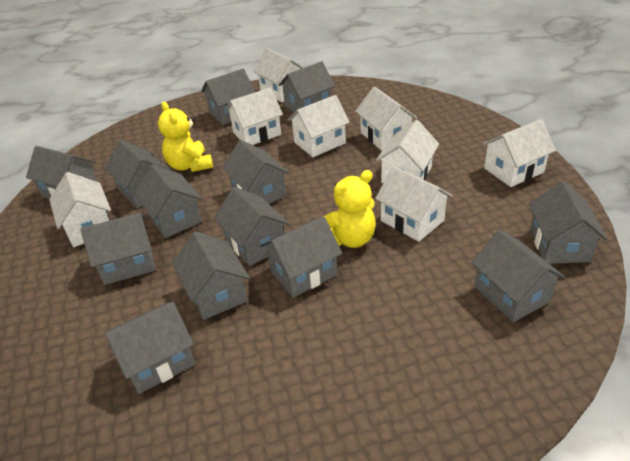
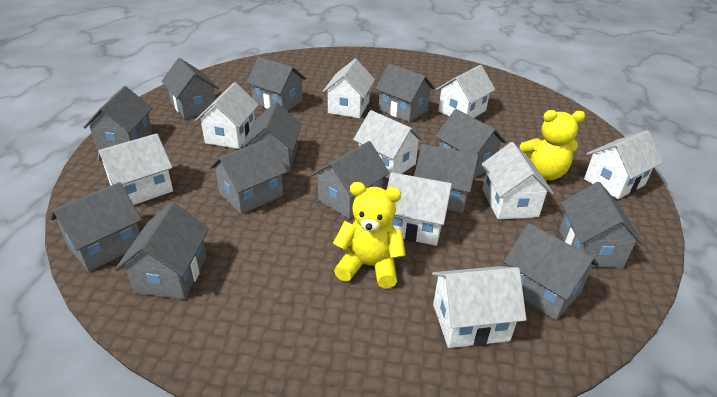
white house: 8 -> 9

